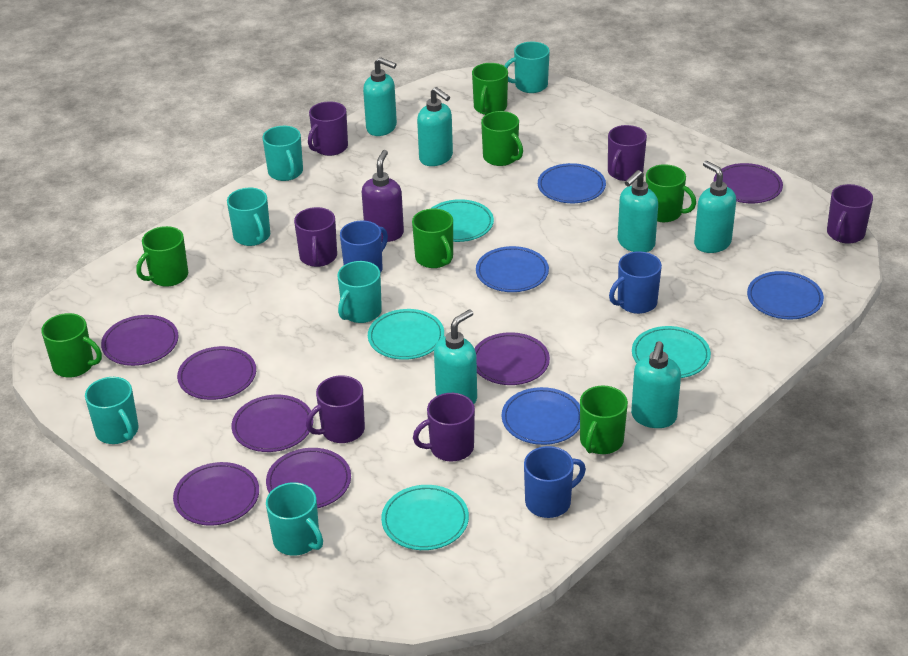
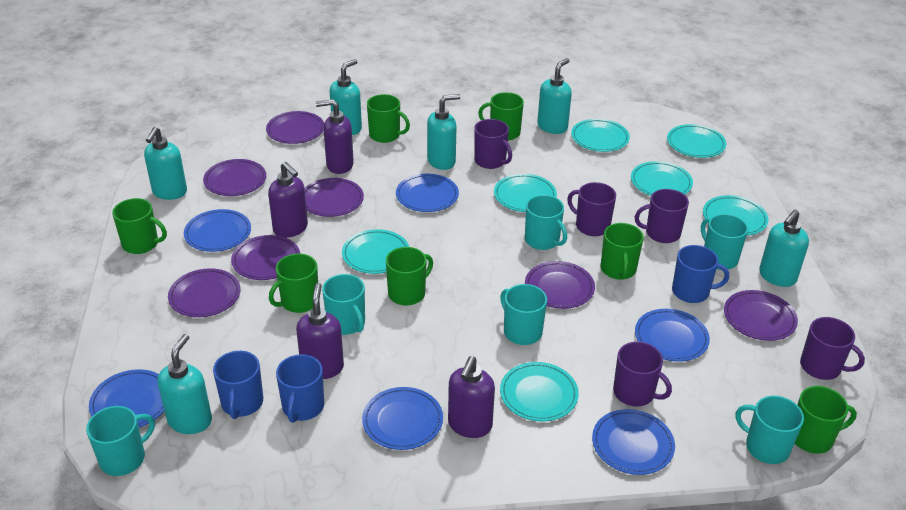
blue plate: 4 -> 6
purple mug: 6 -> 5
purple soap dispenser: 1 -> 4
turquoise plate: 4 -> 7

